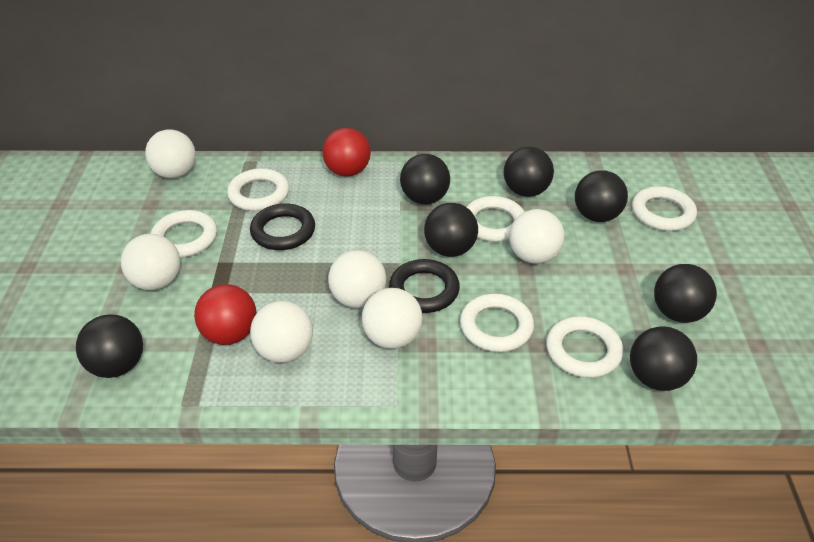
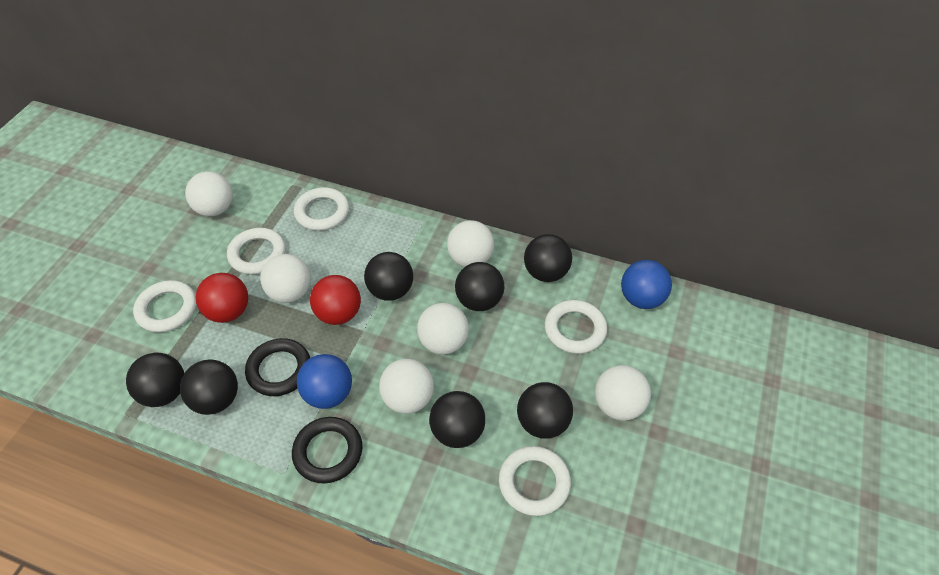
blue ball: 0 -> 2
white ring: 6 -> 5

